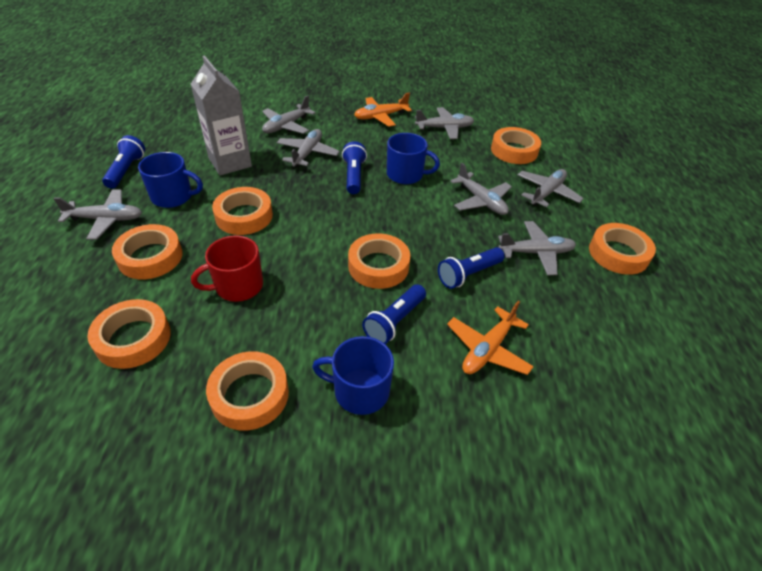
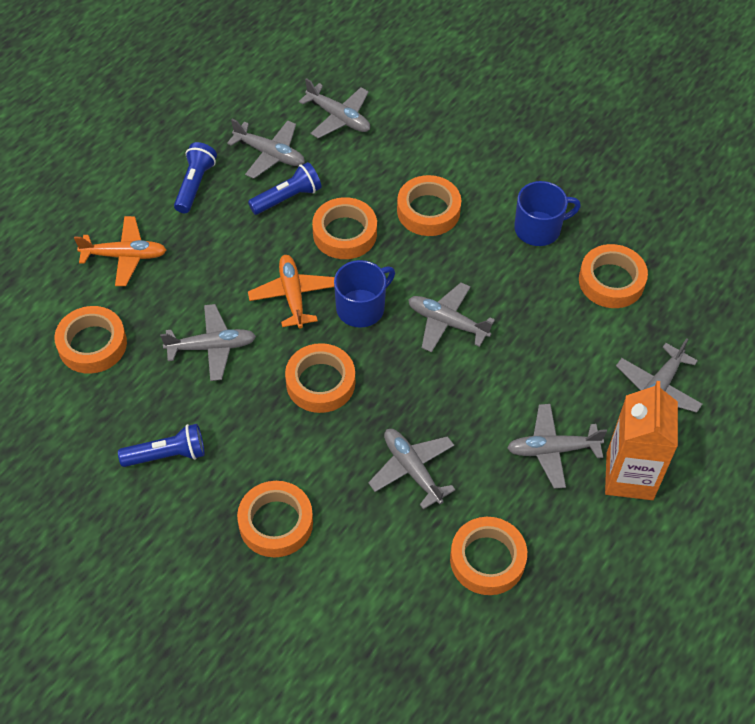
blue flashlight: 4 -> 3
blue mug: 3 -> 2
grey carton: 1 -> 0
orange carton: 0 -> 1
red mug: 1 -> 0

